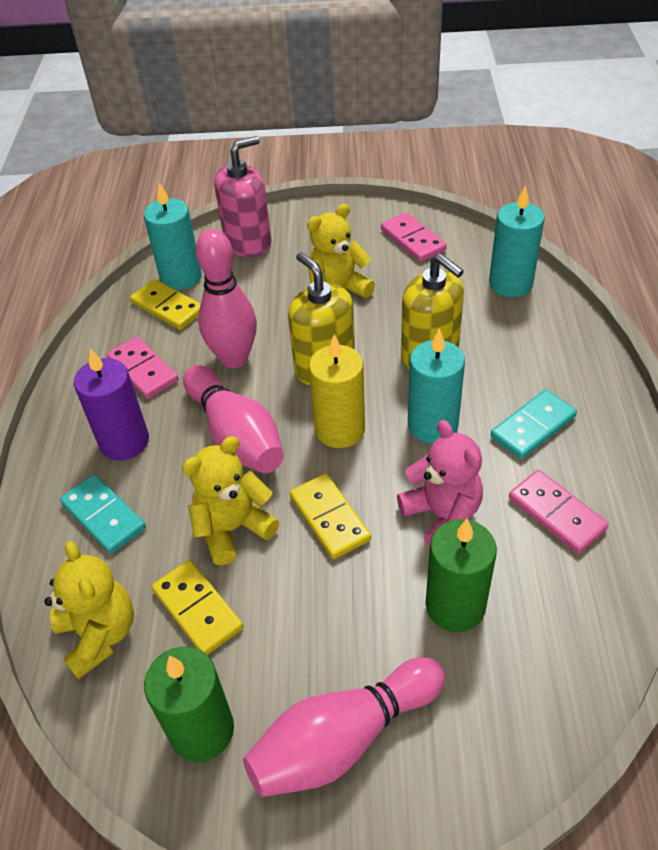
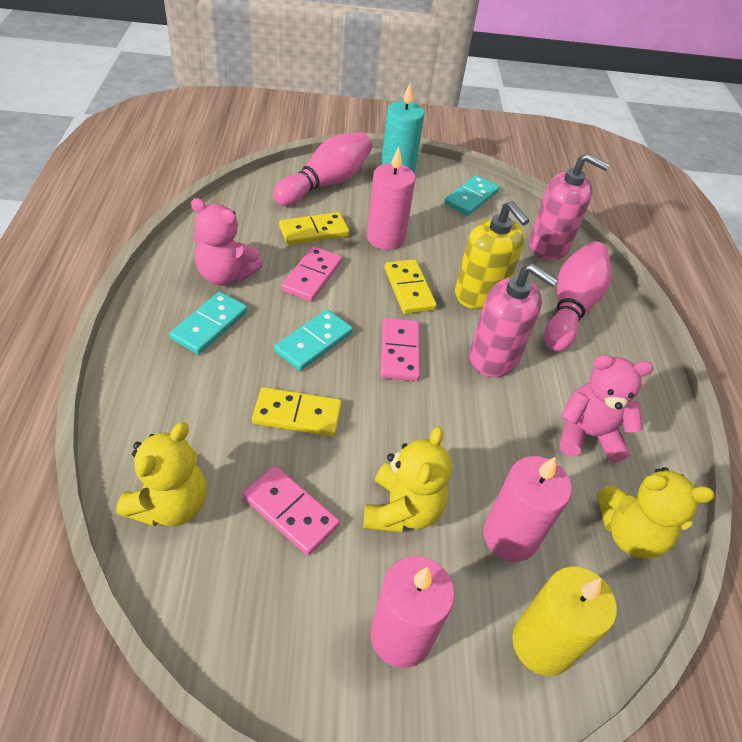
green candle: 2 -> 0
pink bowling pin: 3 -> 2
pink candle: 0 -> 3
pink soap dispenser: 1 -> 2
pink teddy bear: 1 -> 2
purple candle: 1 -> 0
turquoise candle: 3 -> 1
turquoise domino: 2 -> 3
yellow soap dispenser: 2 -> 1

